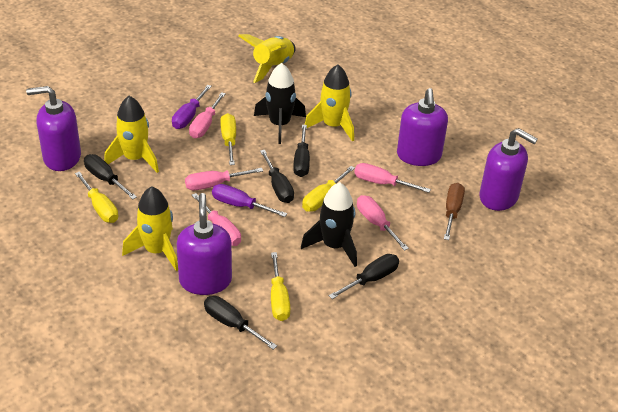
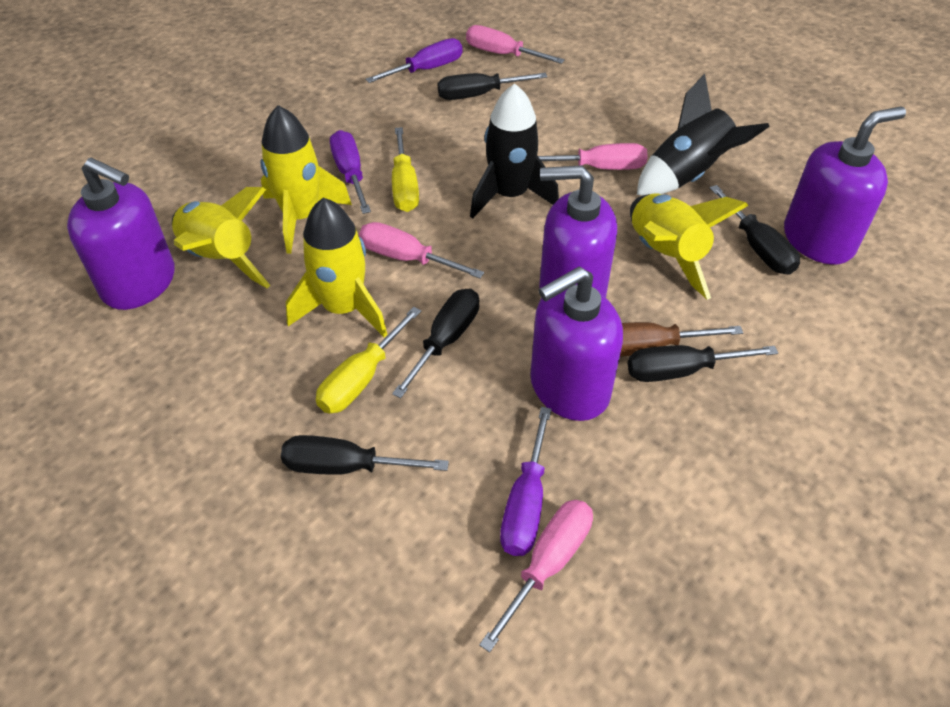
pink screwdriver: 5 -> 4
purple screwdriver: 2 -> 3
yellow screwdriver: 4 -> 2

